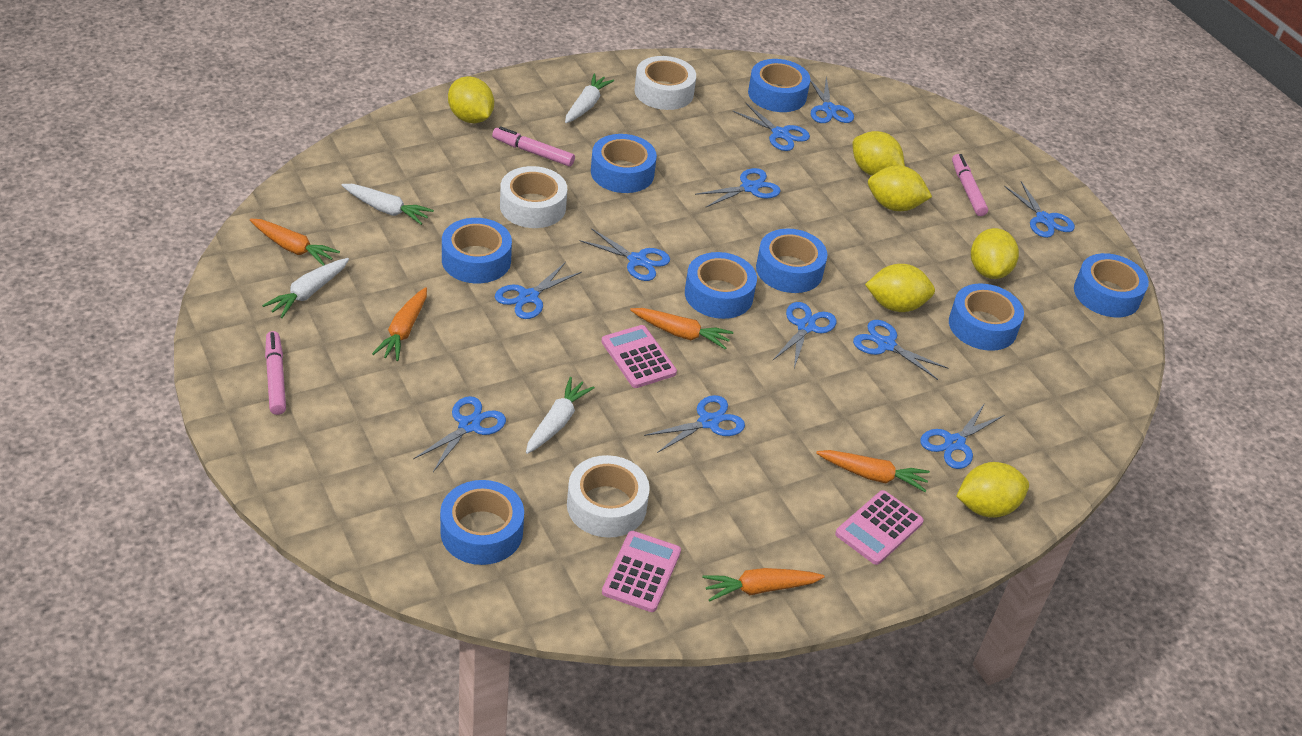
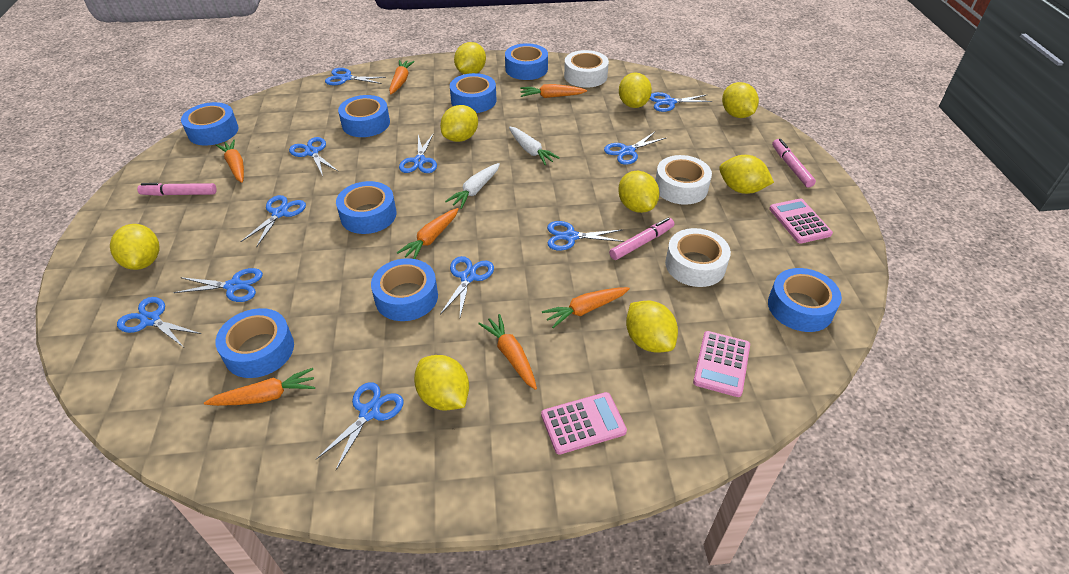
orange carrot: 5 -> 7
white carrot: 4 -> 2
yellow lemon: 6 -> 9

